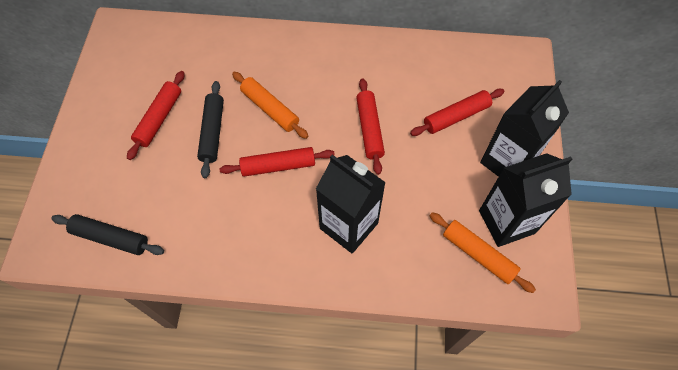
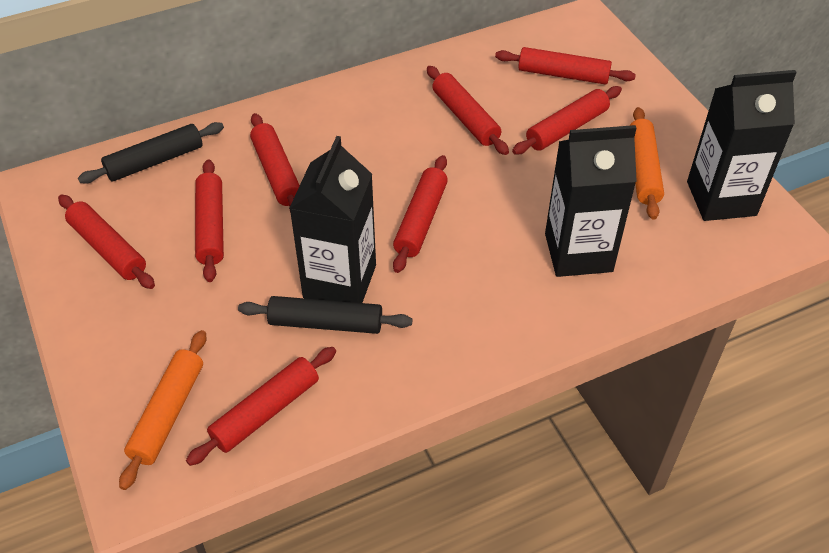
red rolling pin: 4 -> 8

